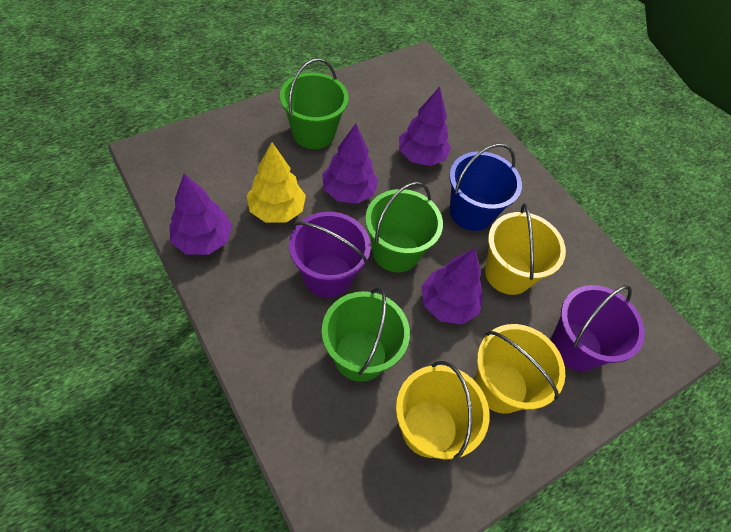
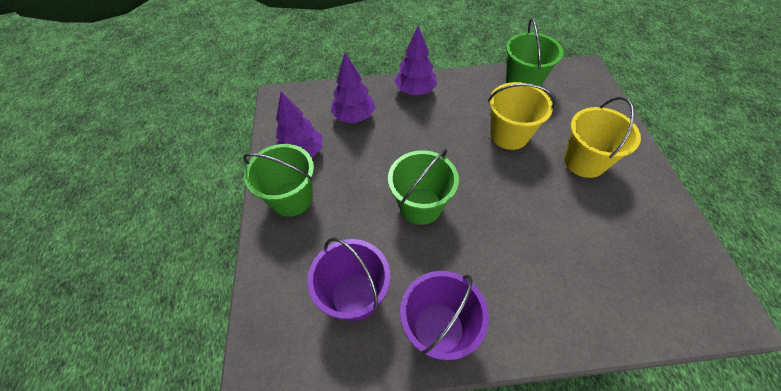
blue bucket: 1 -> 0
purple tree: 4 -> 3
yellow bucket: 3 -> 2
yellow tree: 1 -> 0

